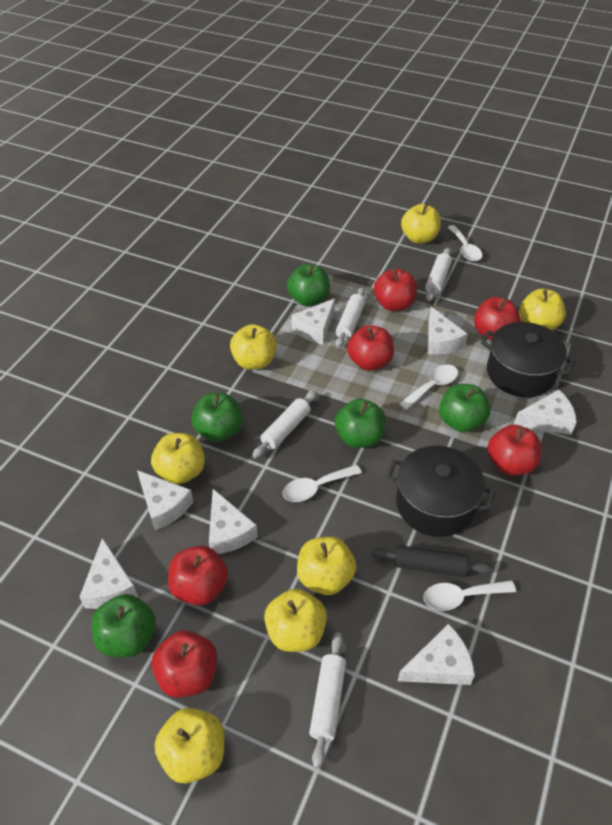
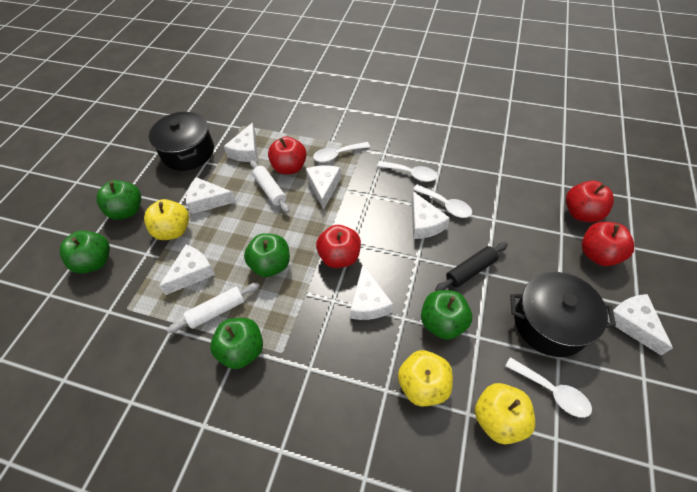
red apple: 6 -> 4
white rolling pin: 4 -> 2
yellow apple: 7 -> 3

